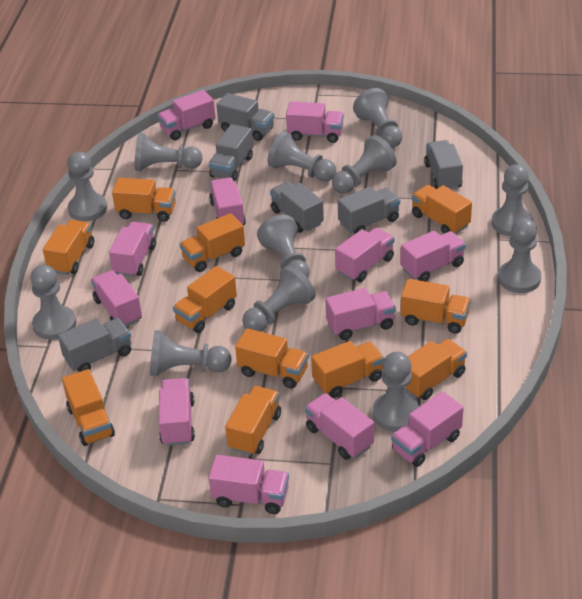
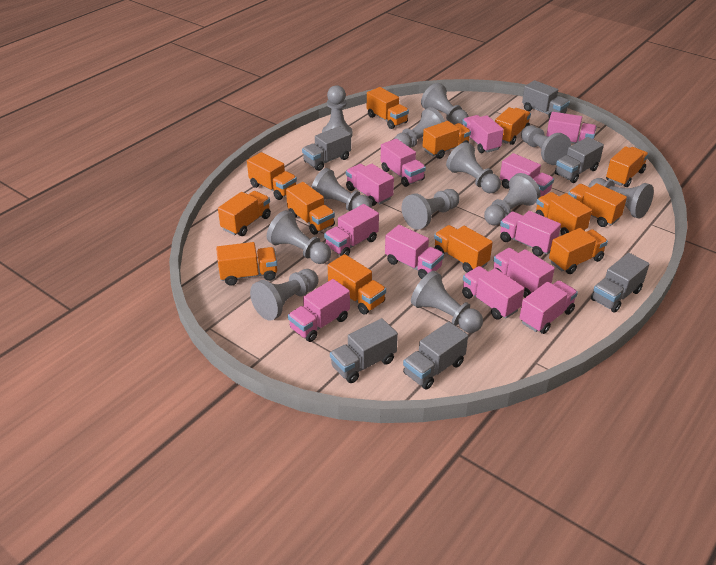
orange truck: 11 -> 13

